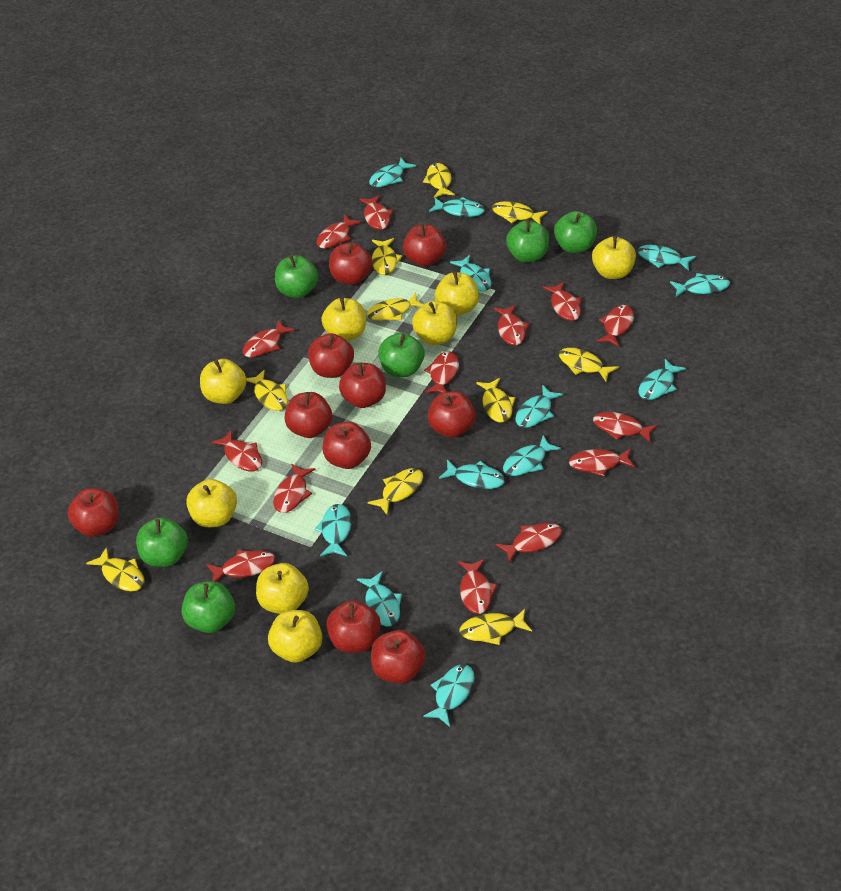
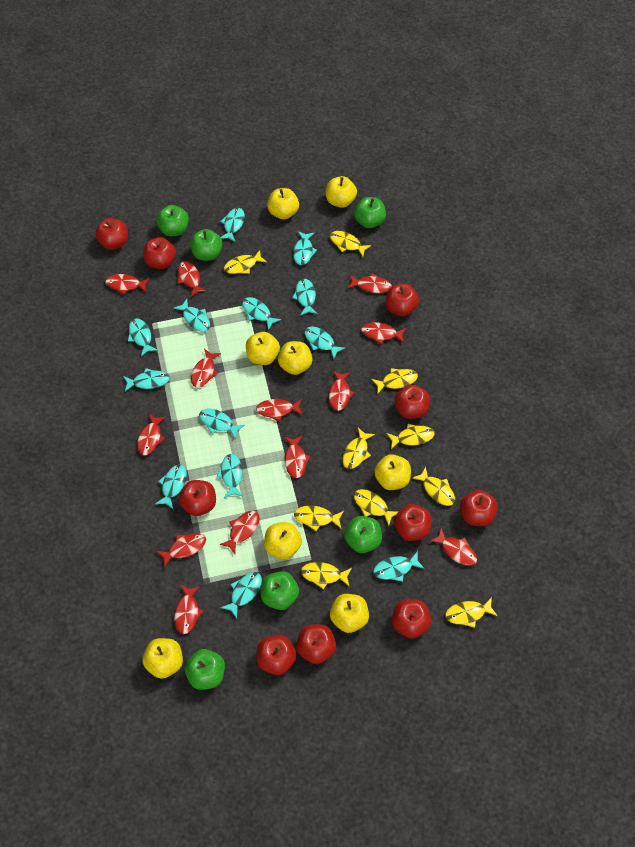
red fish: 14 -> 13
turquoise fish: 12 -> 13

